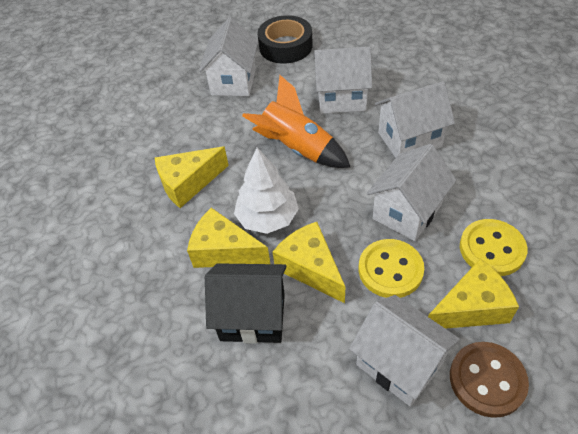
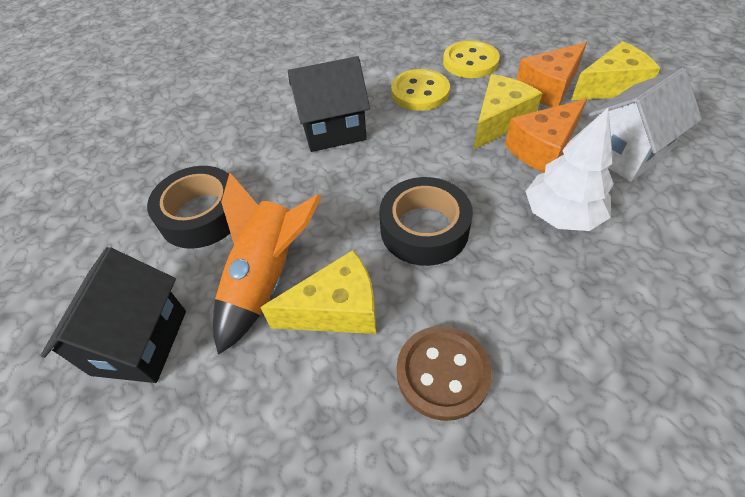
black house: 1 -> 2
black tape: 1 -> 2
orange cheese: 0 -> 2
white house: 5 -> 1
yellow cheese: 4 -> 3

